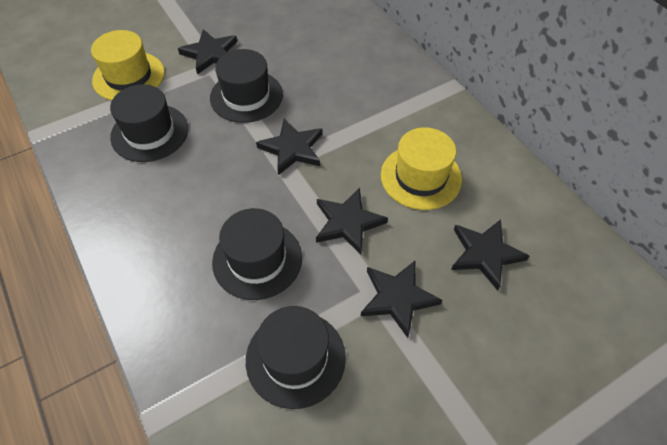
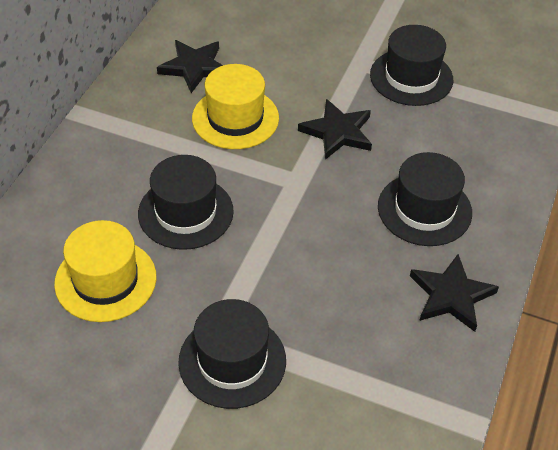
black star: 5 -> 3

